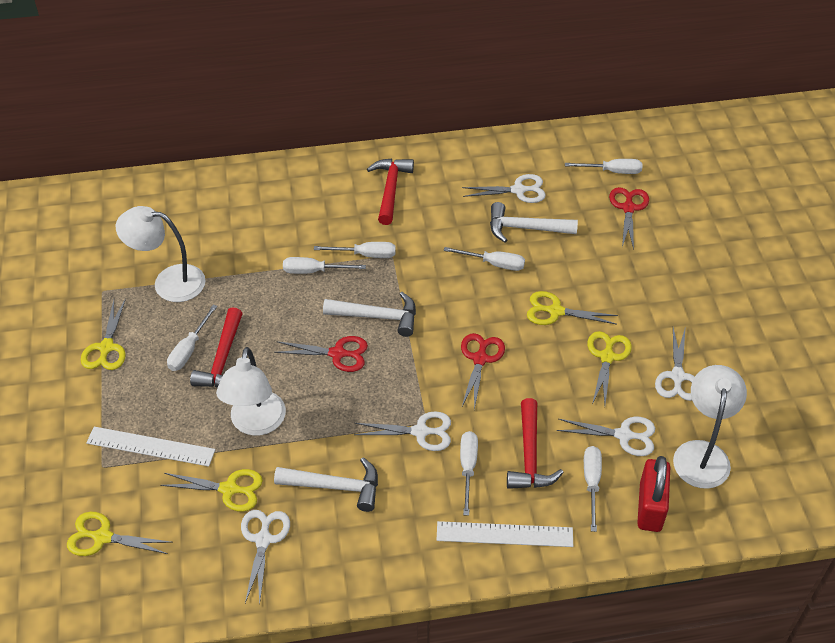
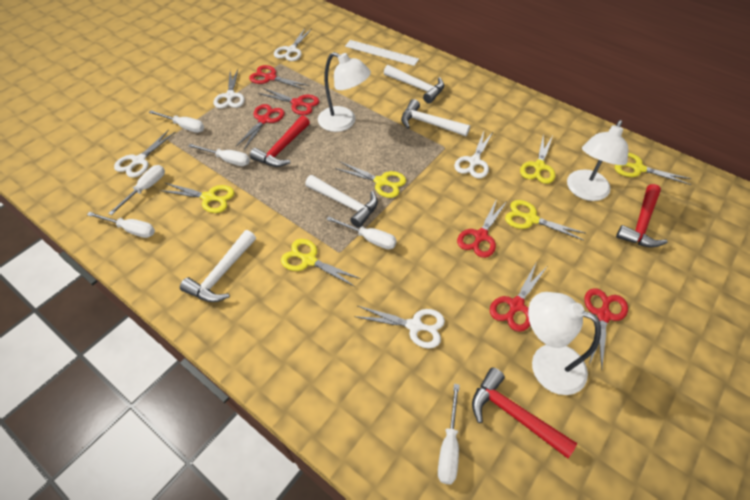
red padlock: 1 -> 0
red scissors: 3 -> 6
white hammer: 3 -> 4
white ruler: 2 -> 1
white screwdriver: 7 -> 6
yellow scissors: 5 -> 6

